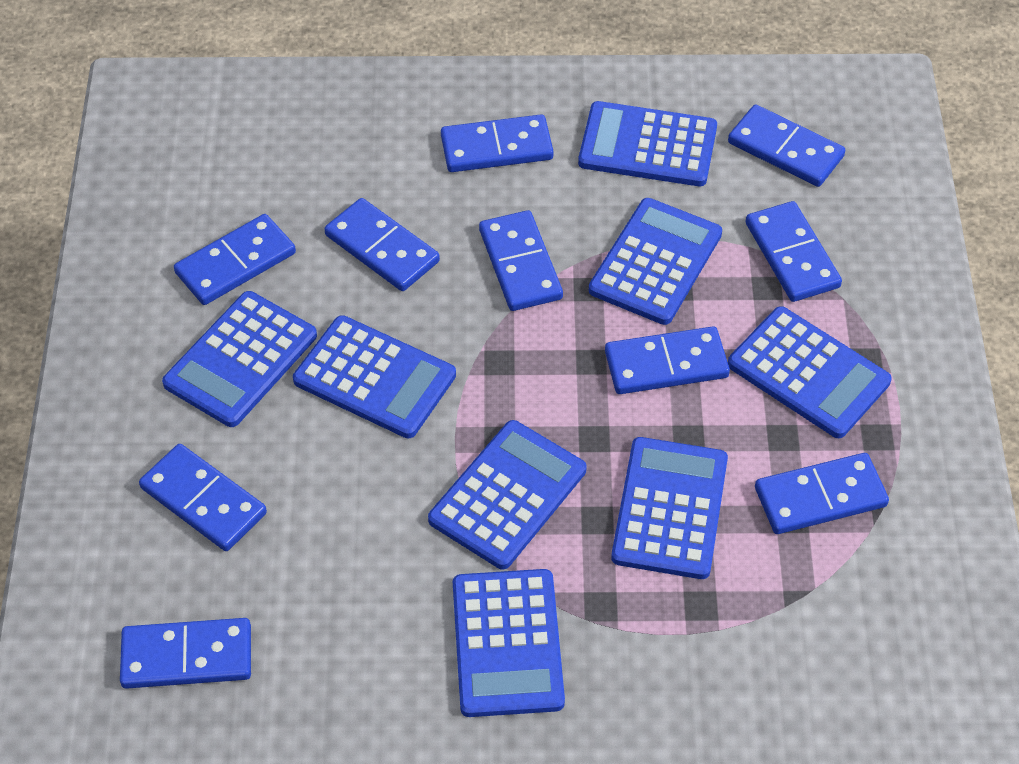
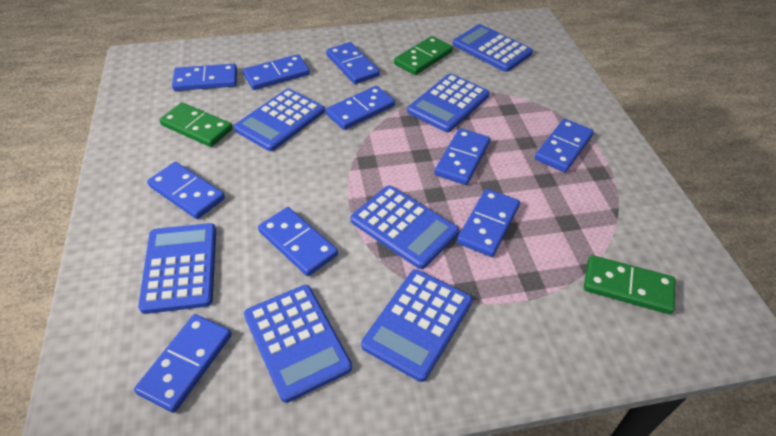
blue calculator: 8 -> 7
green domino: 0 -> 3

